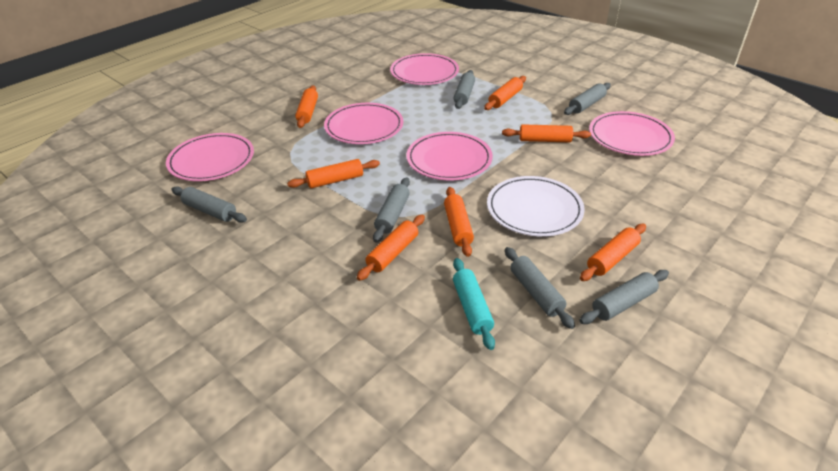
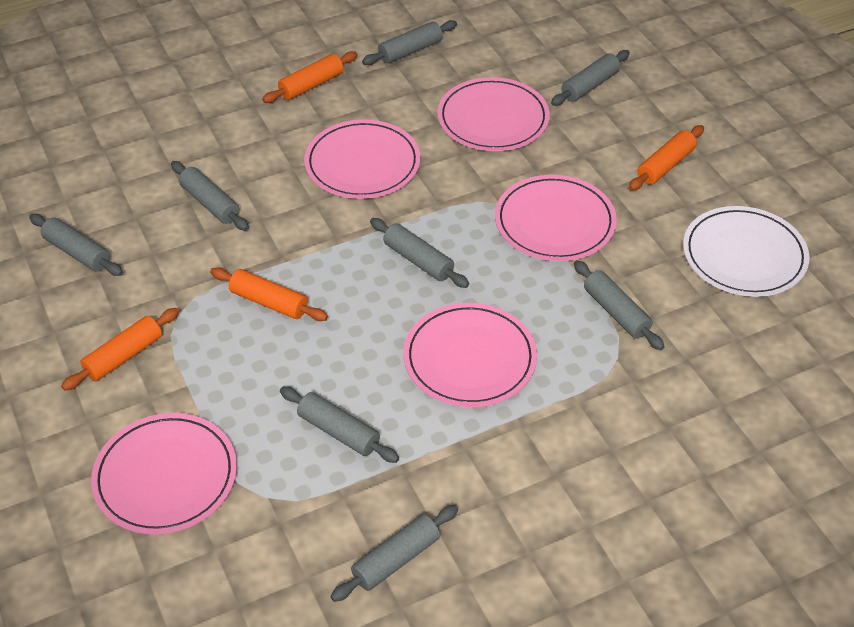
grey rolling pin: 6 -> 8
orange rolling pin: 7 -> 4
turquoise rolling pin: 1 -> 0

